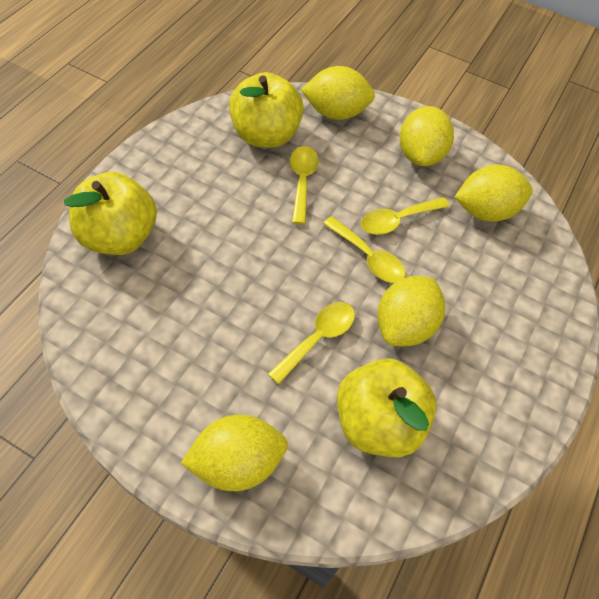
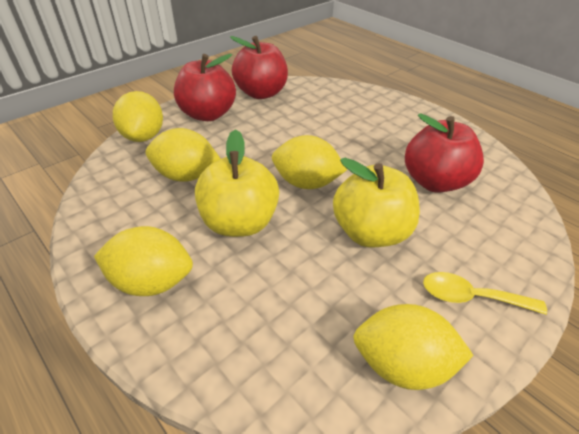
red apple: 0 -> 3
yellow apple: 3 -> 2
yellow spoon: 4 -> 1

